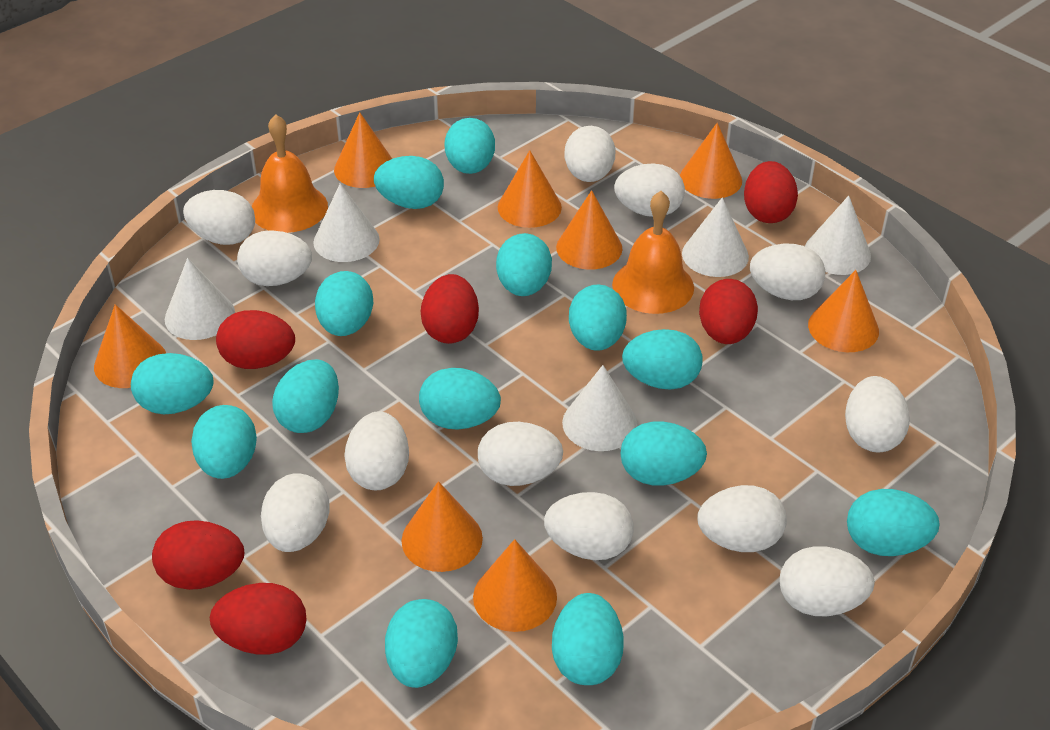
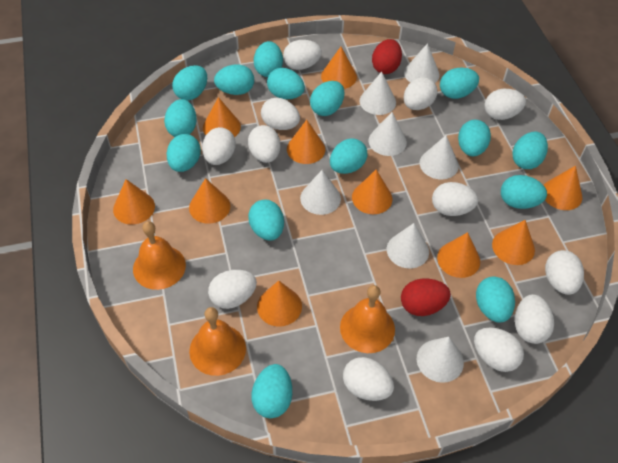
orange bell: 2 -> 3
orange cone: 8 -> 10
red egg: 6 -> 2
turquoise egg: 14 -> 15
white cone: 5 -> 7

